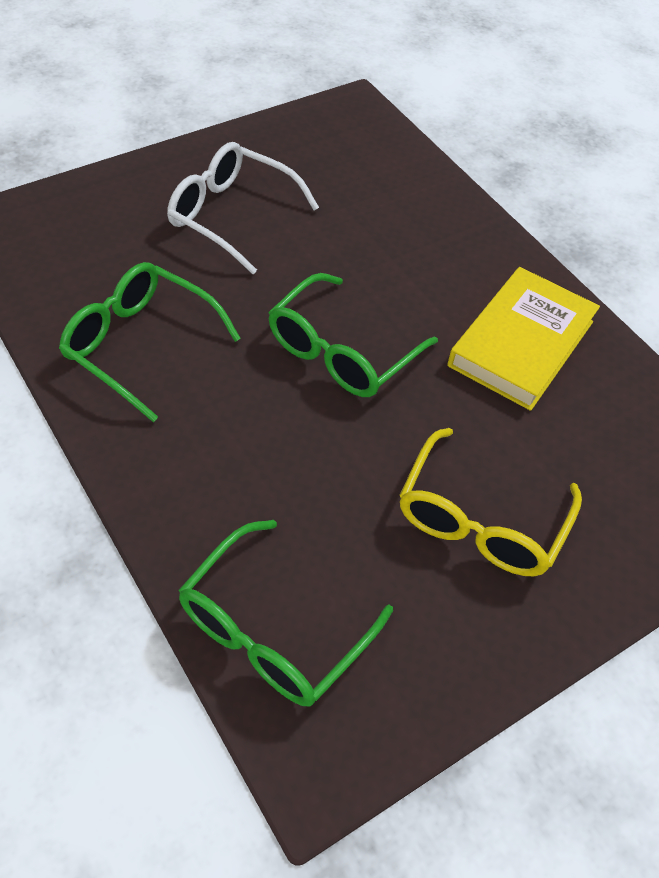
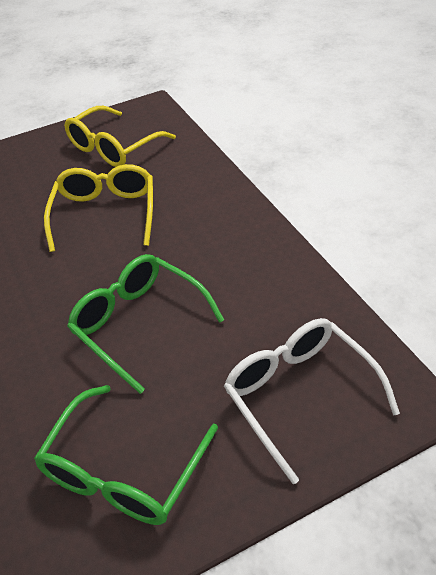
green glasses: 3 -> 2
yellow book: 1 -> 0
yellow glasses: 1 -> 2

